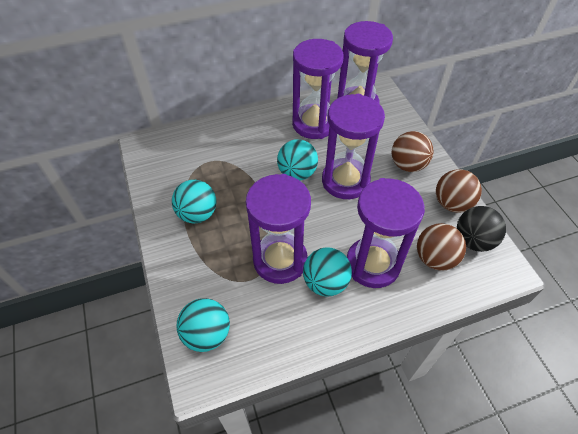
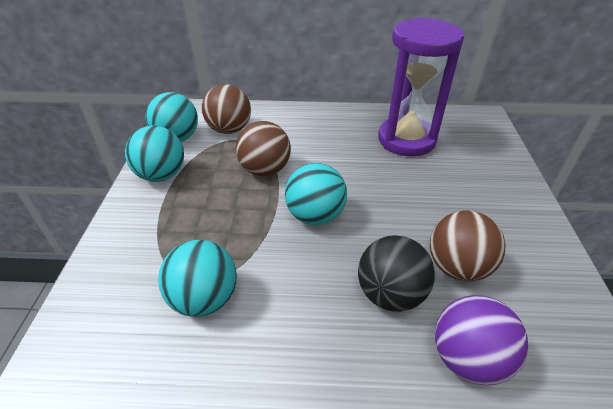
purple ball: 0 -> 1
purple hourglass: 5 -> 1

